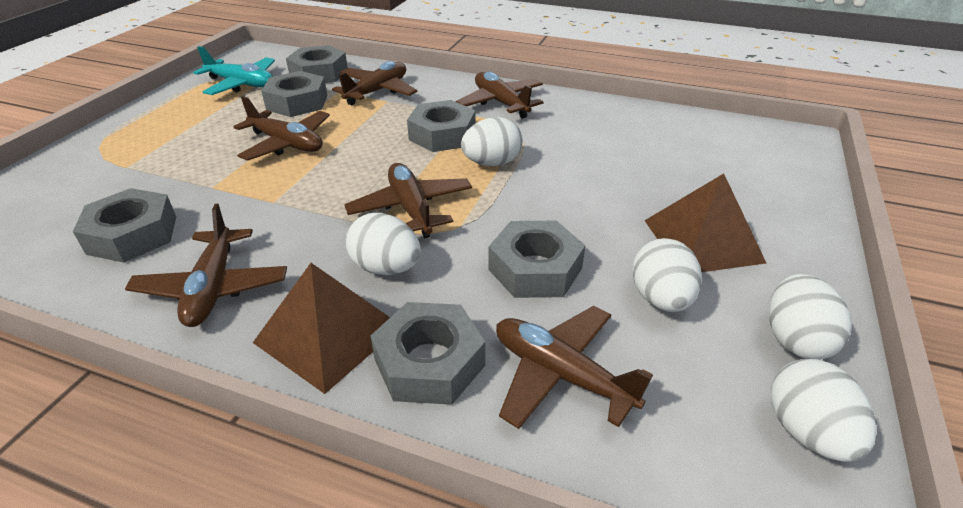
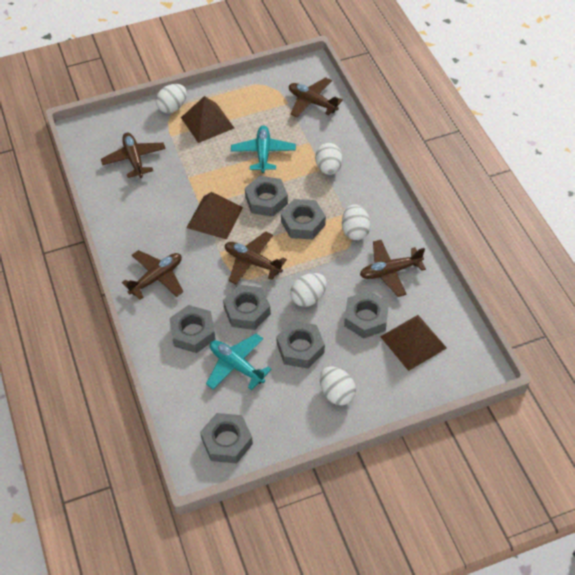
brown plane: 6 -> 5
brown pyramid: 2 -> 3
grey nut: 6 -> 7
turquoise plane: 1 -> 2

